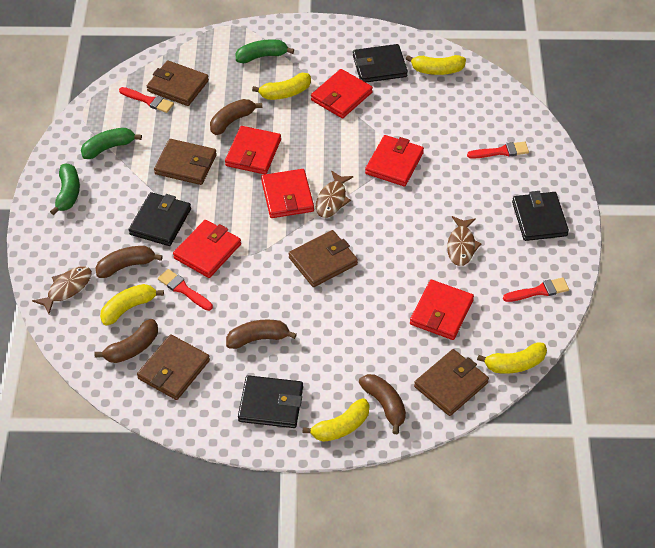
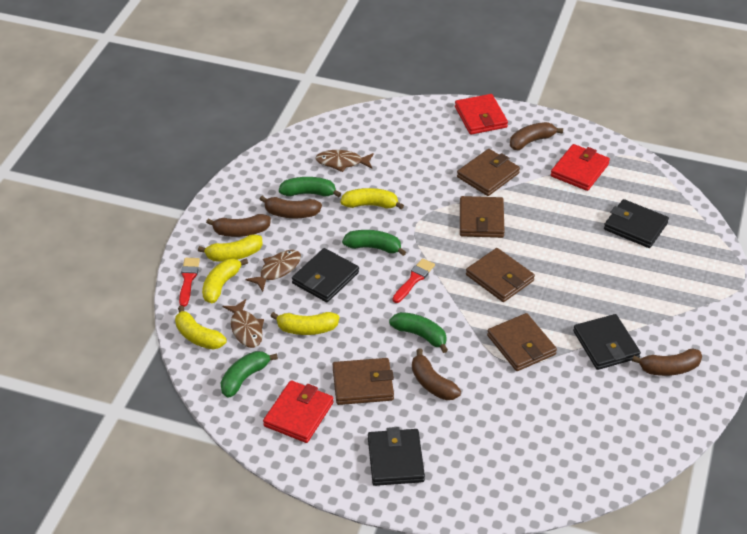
green banana: 3 -> 4
red brush: 4 -> 2
red wallet: 6 -> 3

